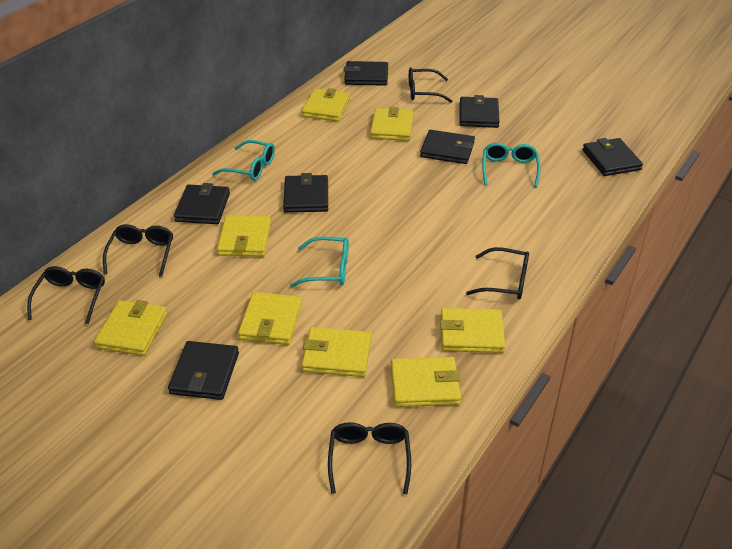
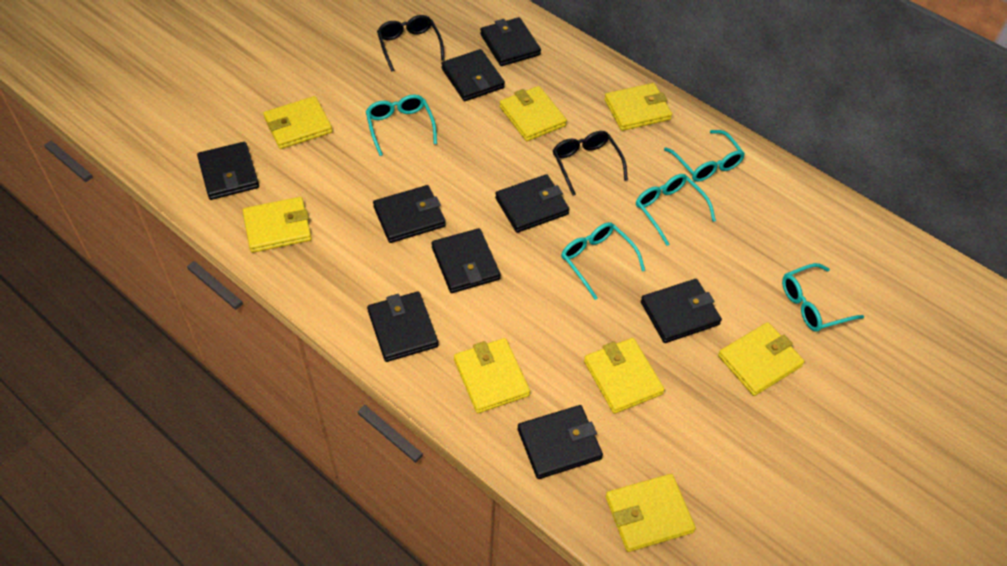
black glasses: 5 -> 2
black wallet: 7 -> 9
turquoise glasses: 3 -> 5

